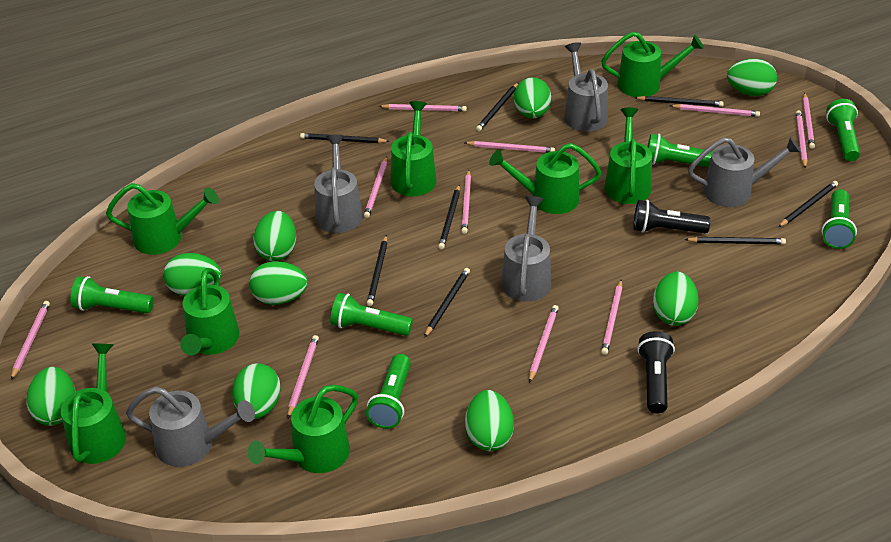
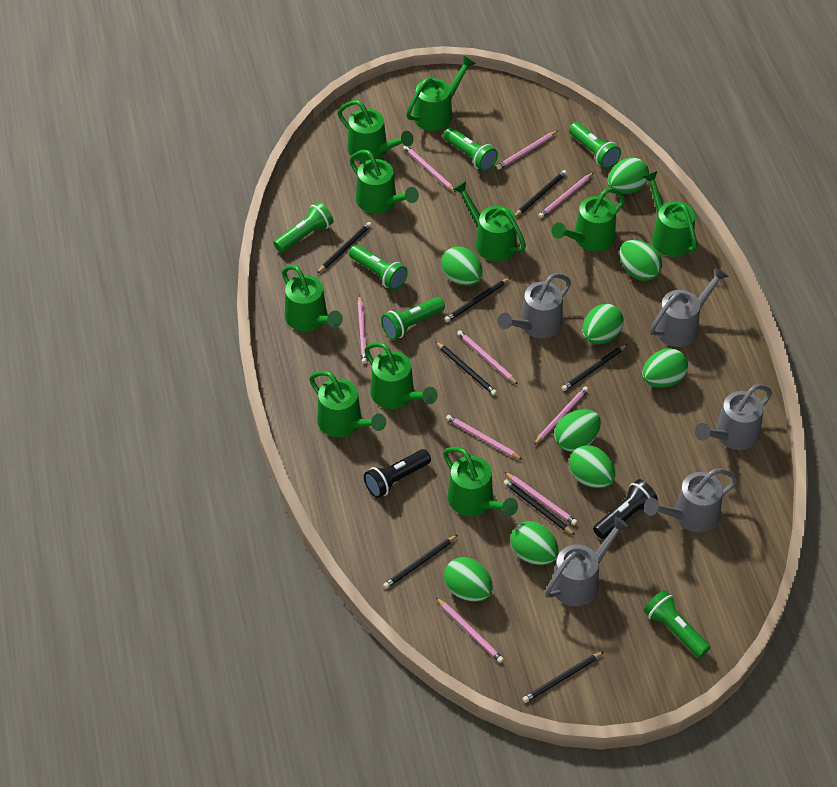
green watering can: 8 -> 10
pink pencil: 11 -> 9

